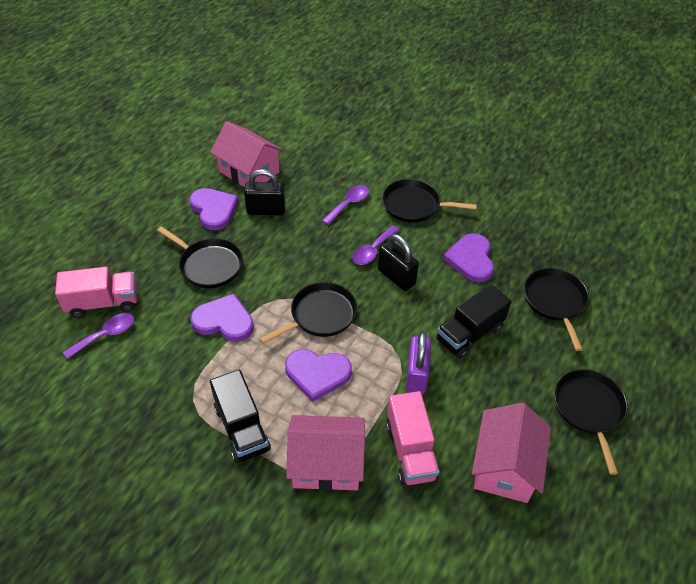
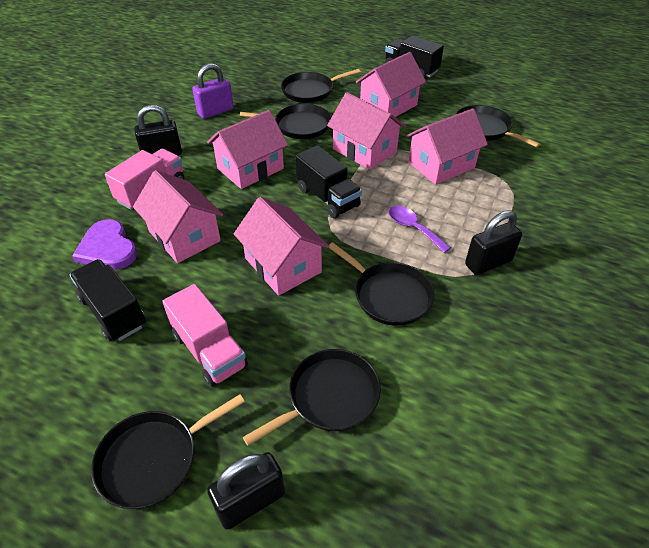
black padlock: 2 -> 3
black pan: 5 -> 6
black truck: 2 -> 3
pink house: 3 -> 6
purple heart: 4 -> 1
purple spoon: 3 -> 1

